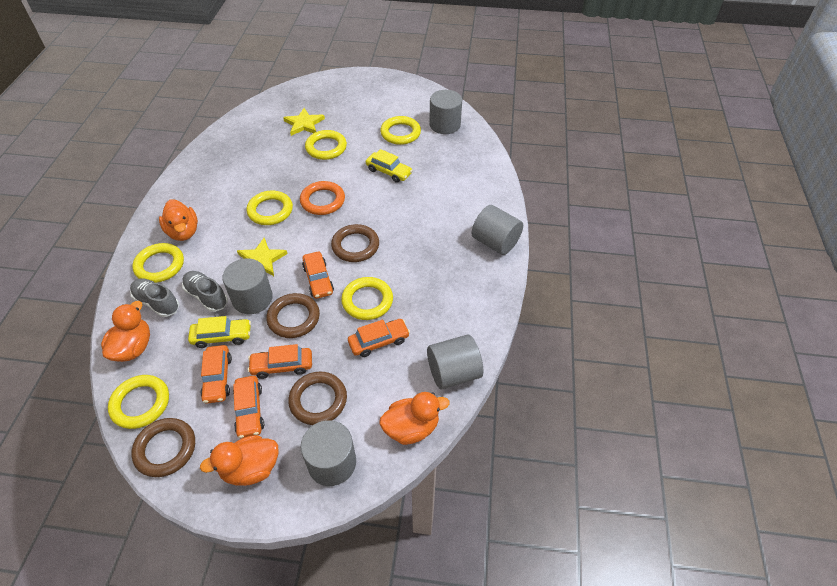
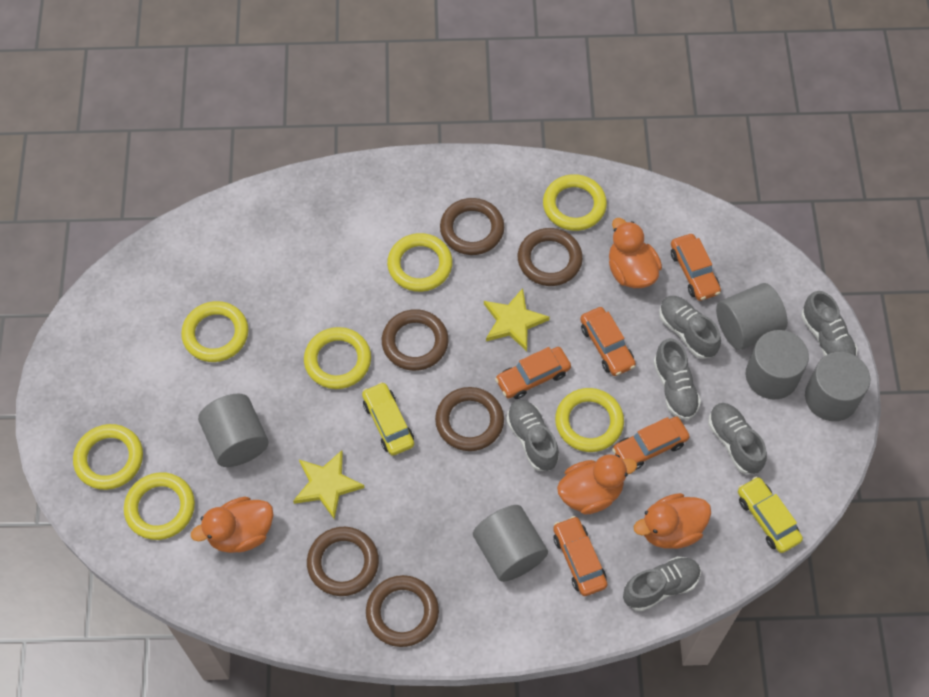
brown ring: 4 -> 6
grey shoe: 2 -> 6
orange ring: 1 -> 0
yellow ring: 6 -> 7

